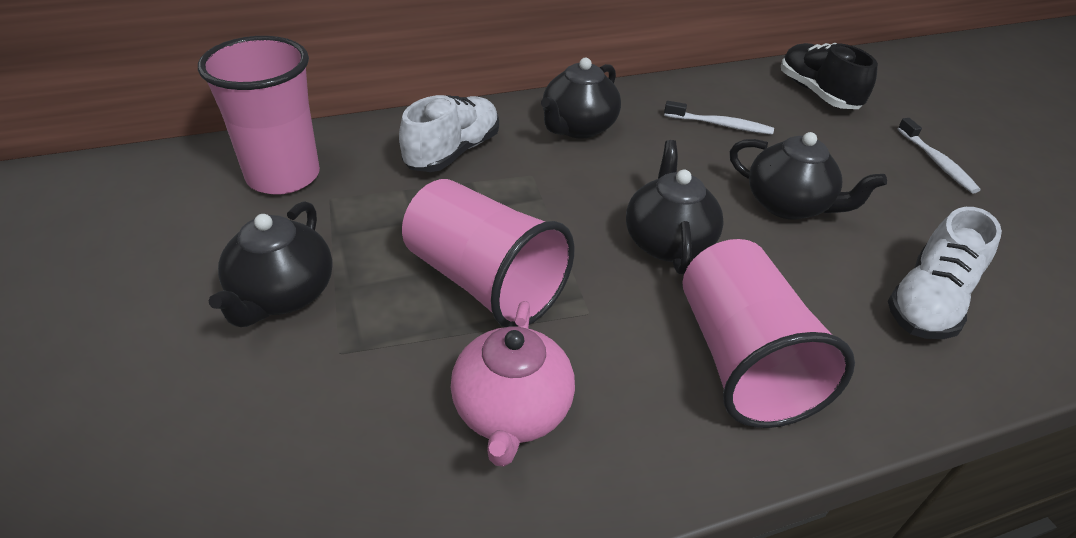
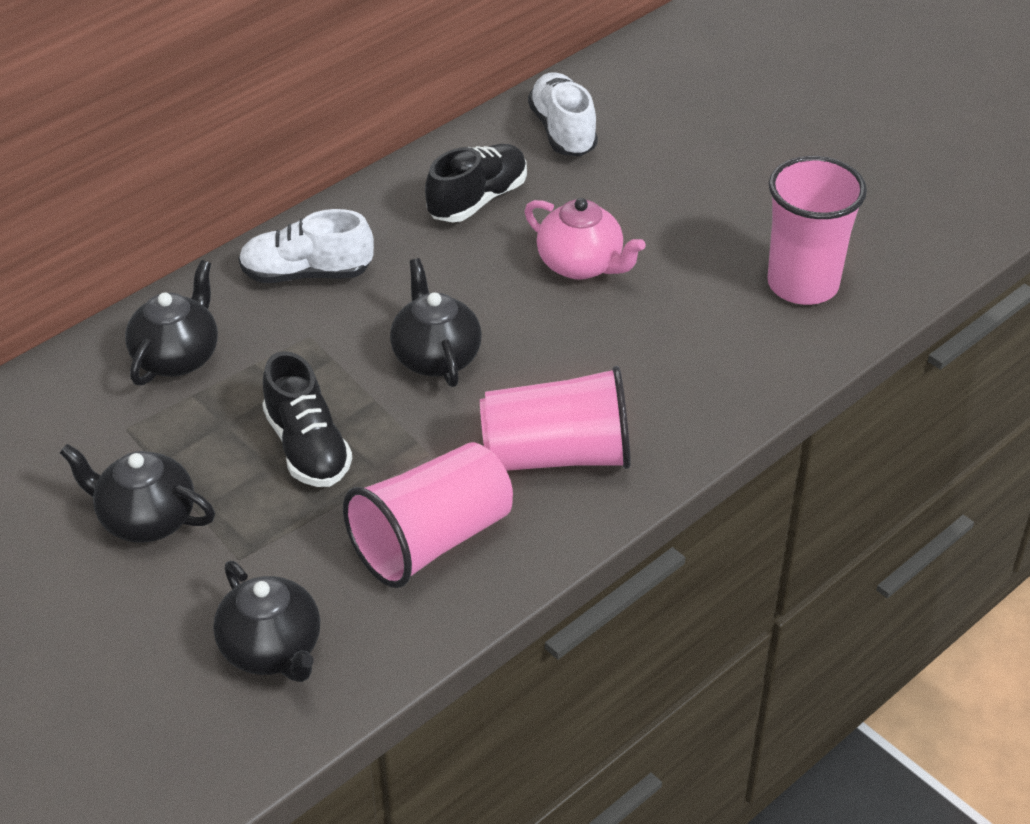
black shoe: 1 -> 2
white toothbrush: 2 -> 0

